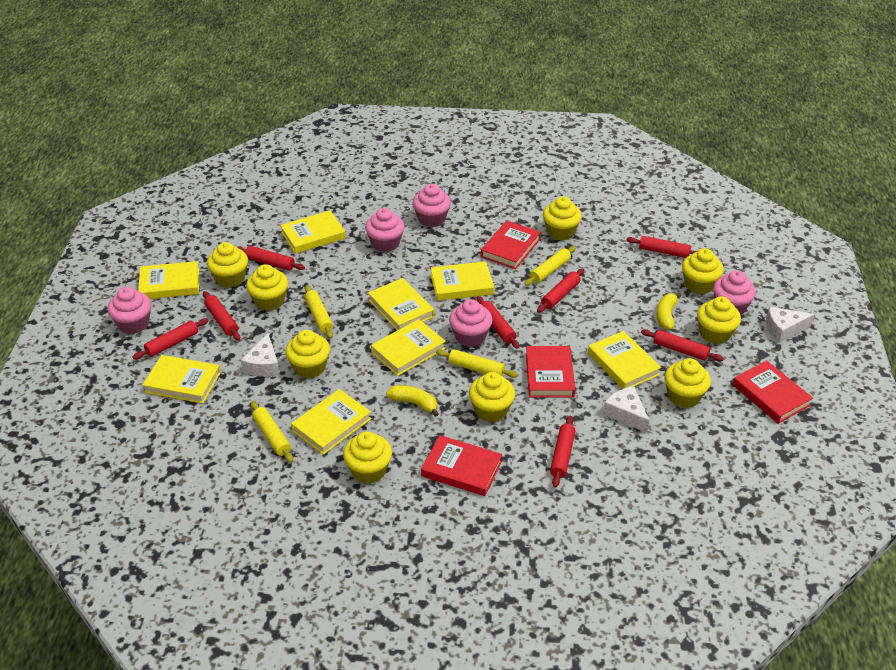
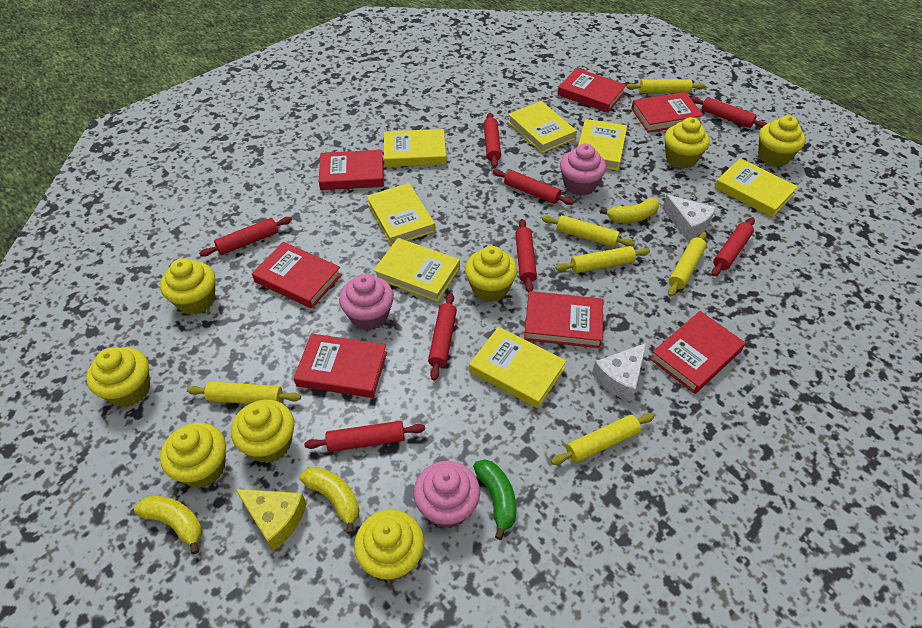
green banana: 0 -> 1
pink cupcake: 5 -> 3
red book: 4 -> 7
white cheese: 3 -> 2
yellow banana: 2 -> 3
yellow book: 8 -> 7
yellow cheese: 0 -> 1
yellow cupcake: 9 -> 8
yellow rolling pin: 4 -> 6

